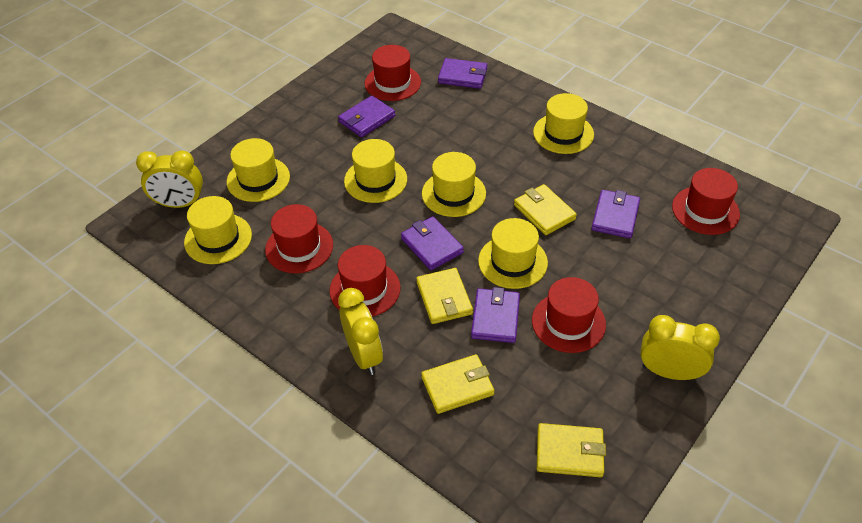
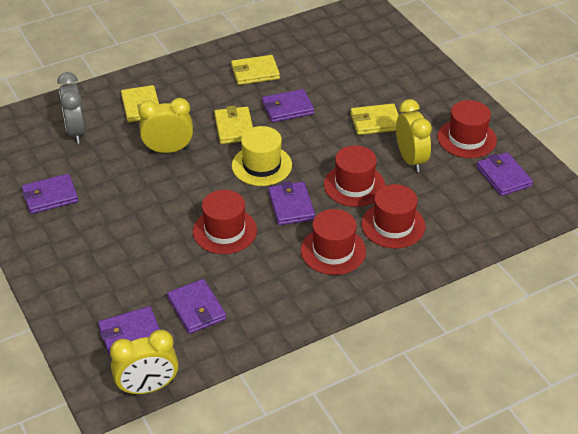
grey clock: 0 -> 1
purple wallet: 5 -> 6
yellow hat: 6 -> 1

